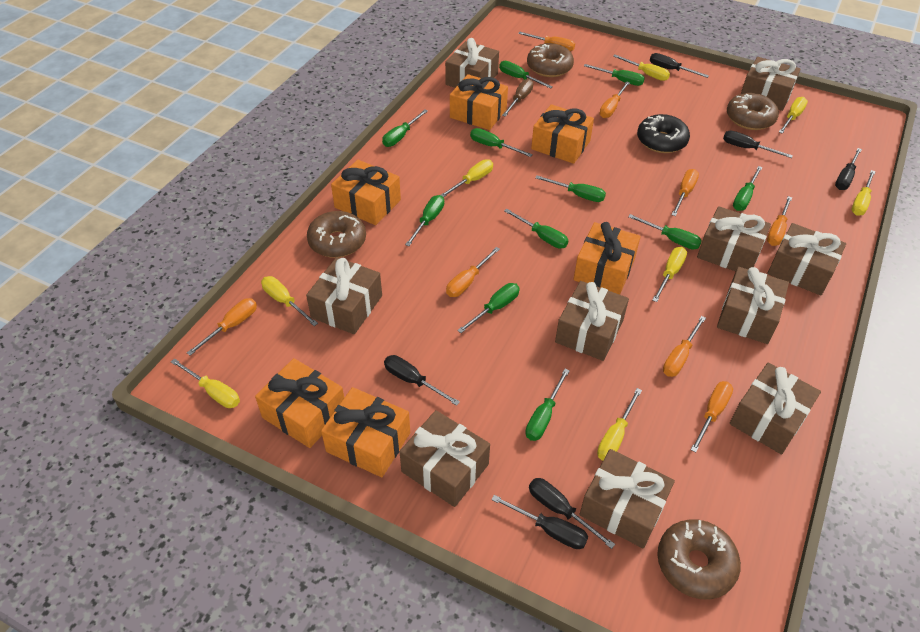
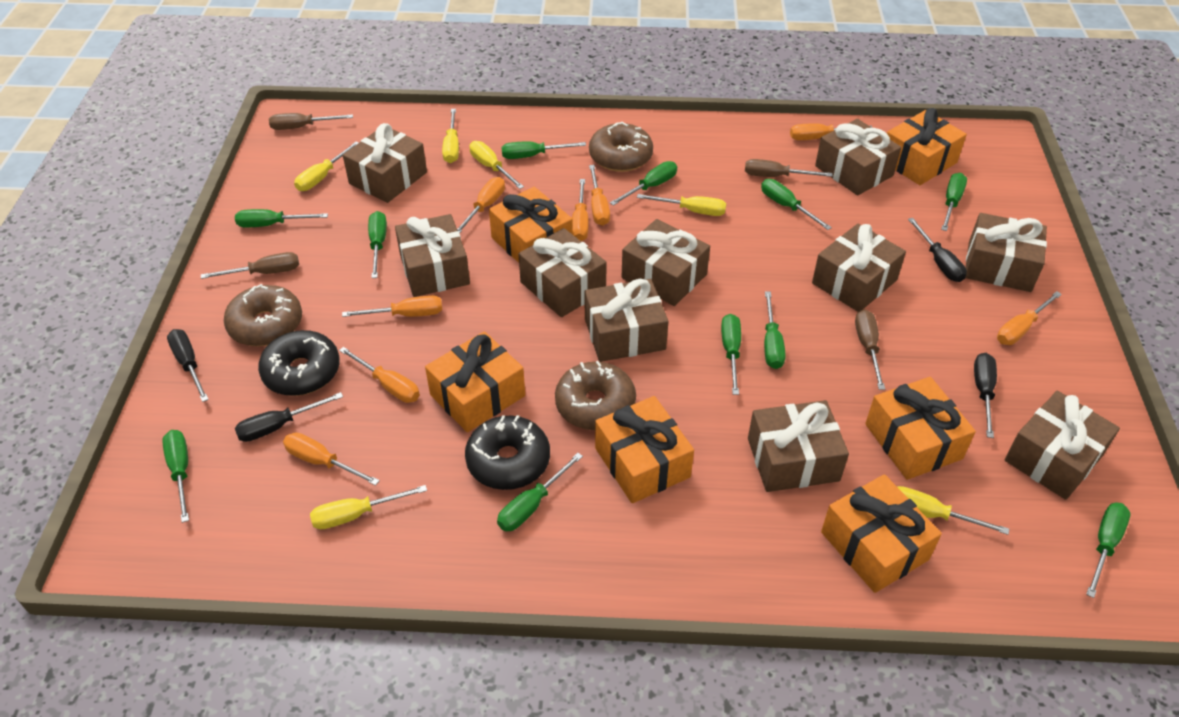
black donut: 1 -> 2
black screwdriver: 6 -> 4
brown donut: 4 -> 3
brown screwdriver: 1 -> 4
yellow screwdriver: 8 -> 6

